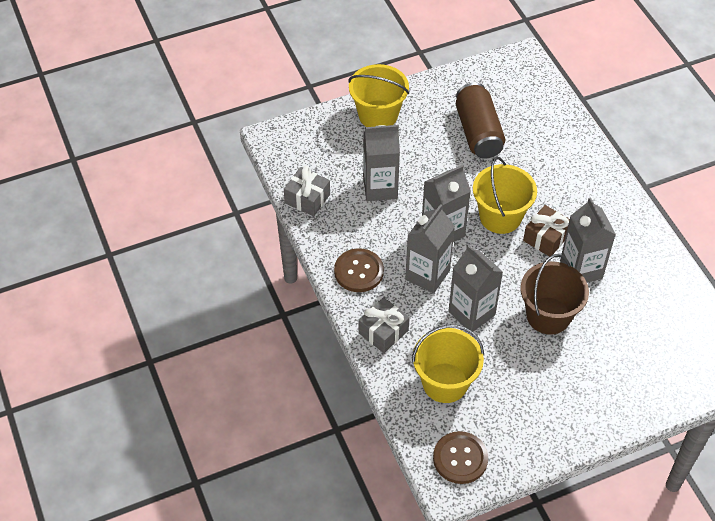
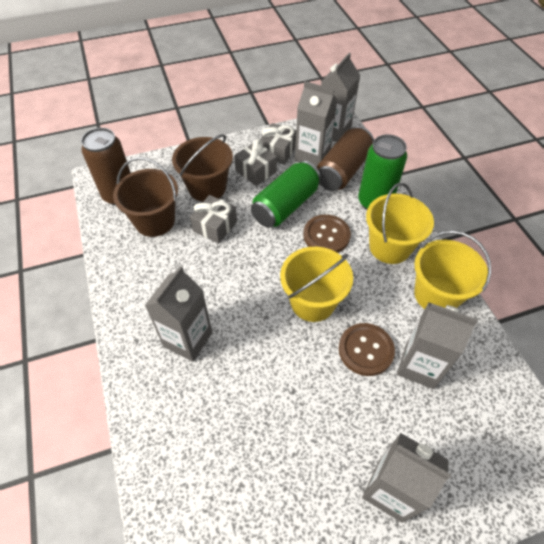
brown bucket: 1 -> 2
brown can: 1 -> 2
brown gift: 1 -> 0
green can: 0 -> 2
grey gift: 2 -> 3

